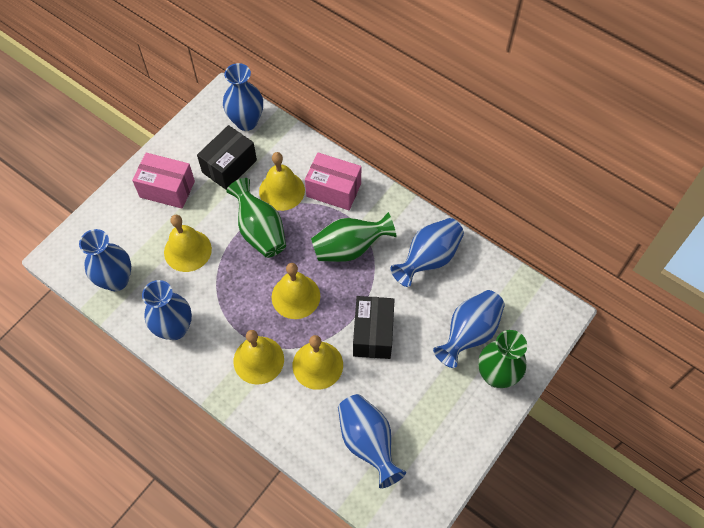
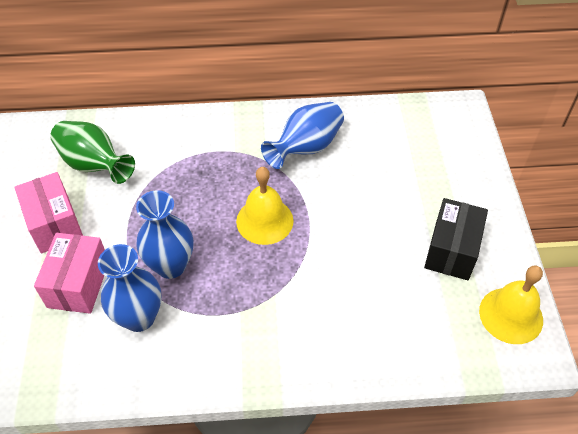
black box: 2 -> 1
blue vase: 6 -> 3
green vase: 3 -> 1
yellow bell: 5 -> 2

